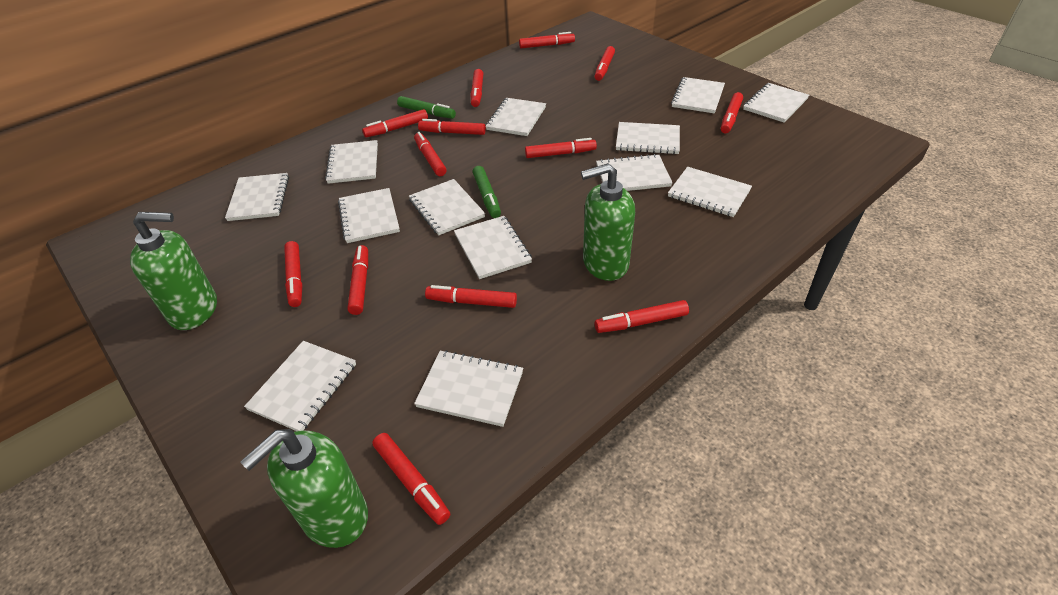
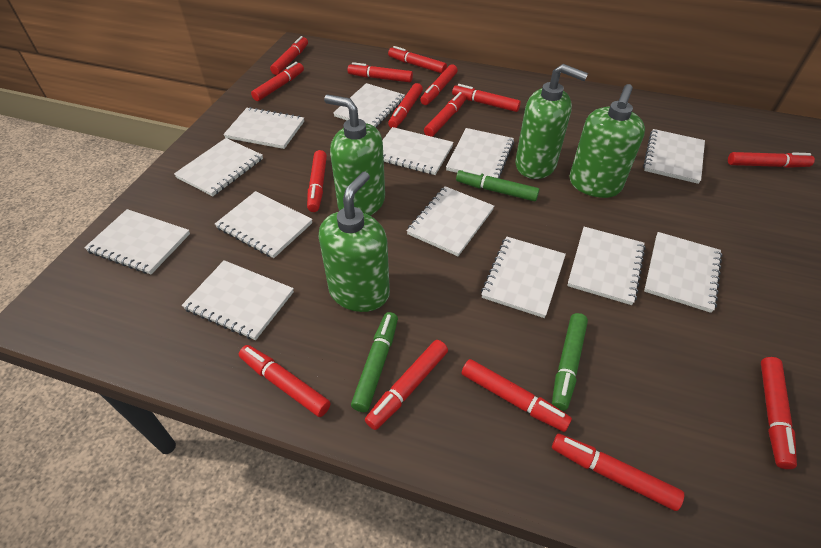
green marker: 2 -> 3
green soap dispenser: 3 -> 4
red marker: 13 -> 15

